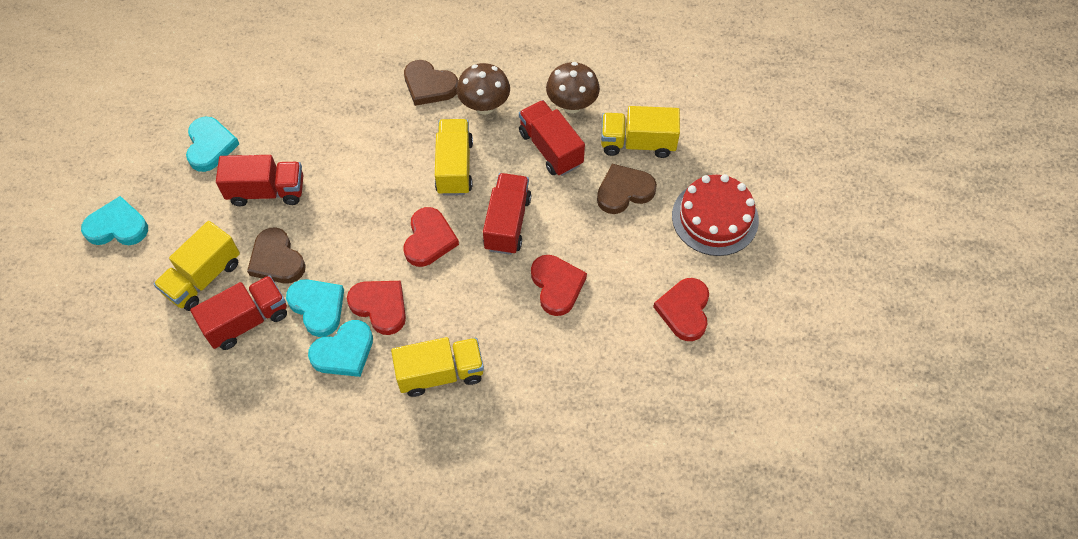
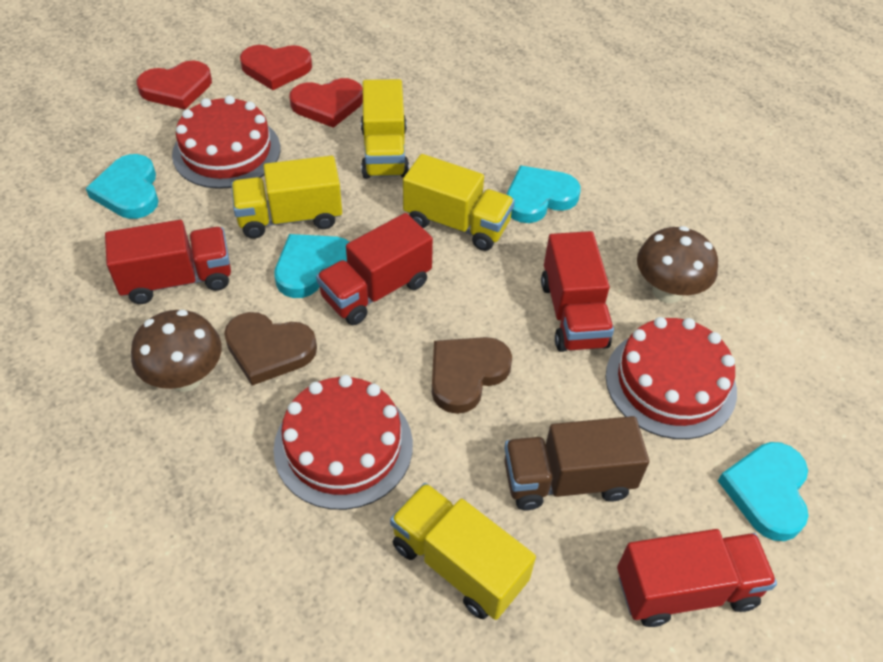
brown heart: 3 -> 2
brown truck: 0 -> 1
red cake: 1 -> 3
red heart: 4 -> 3

